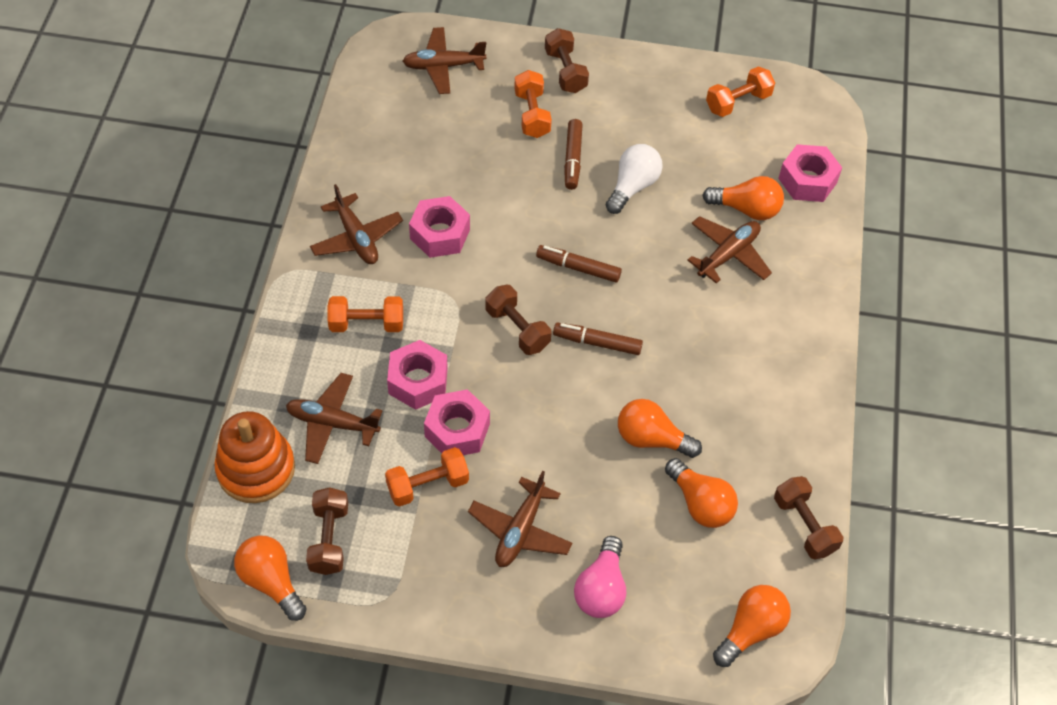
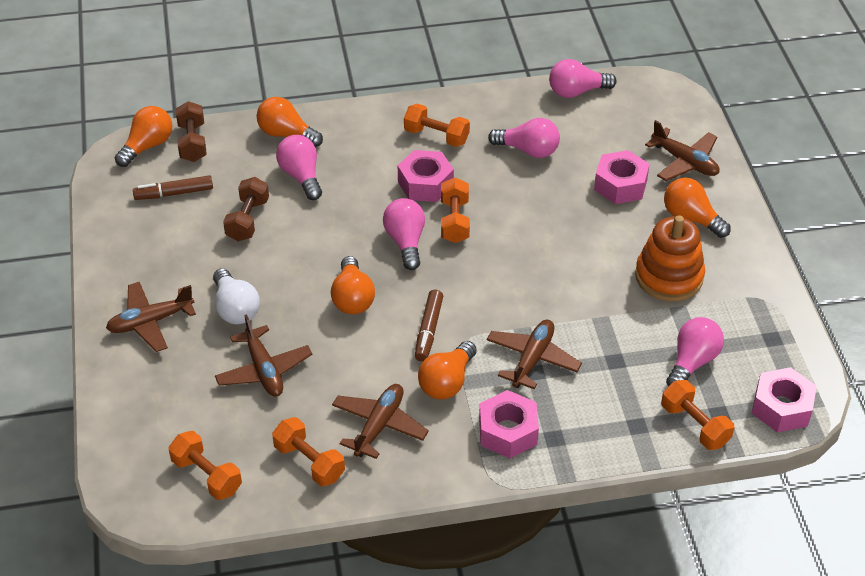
brown dumbbell: 4 -> 2
brown marker: 3 -> 2
orange dumbbell: 4 -> 5
pink light bulb: 1 -> 5

